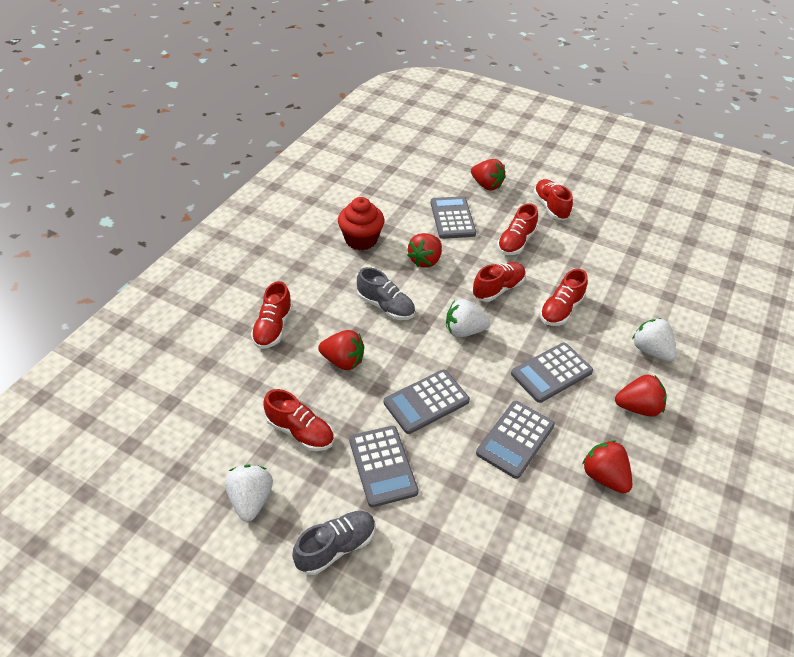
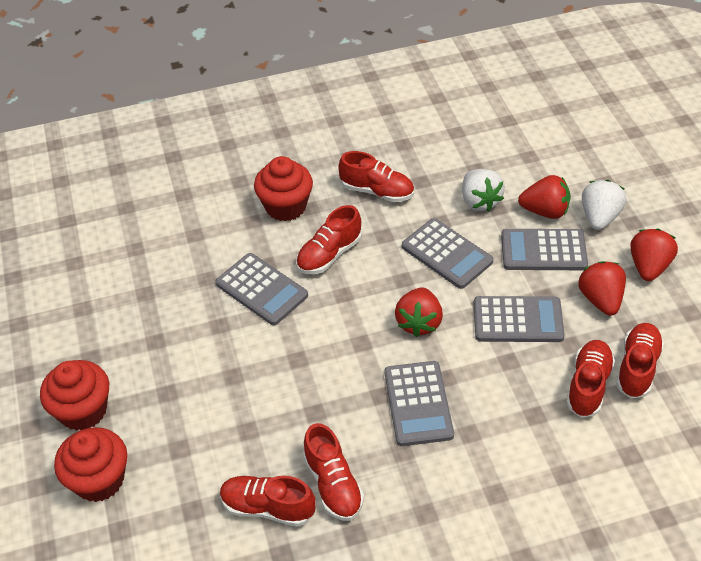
grey shoe: 2 -> 0
red cupcake: 1 -> 3
red strawberry: 5 -> 4
white strawberry: 3 -> 2

